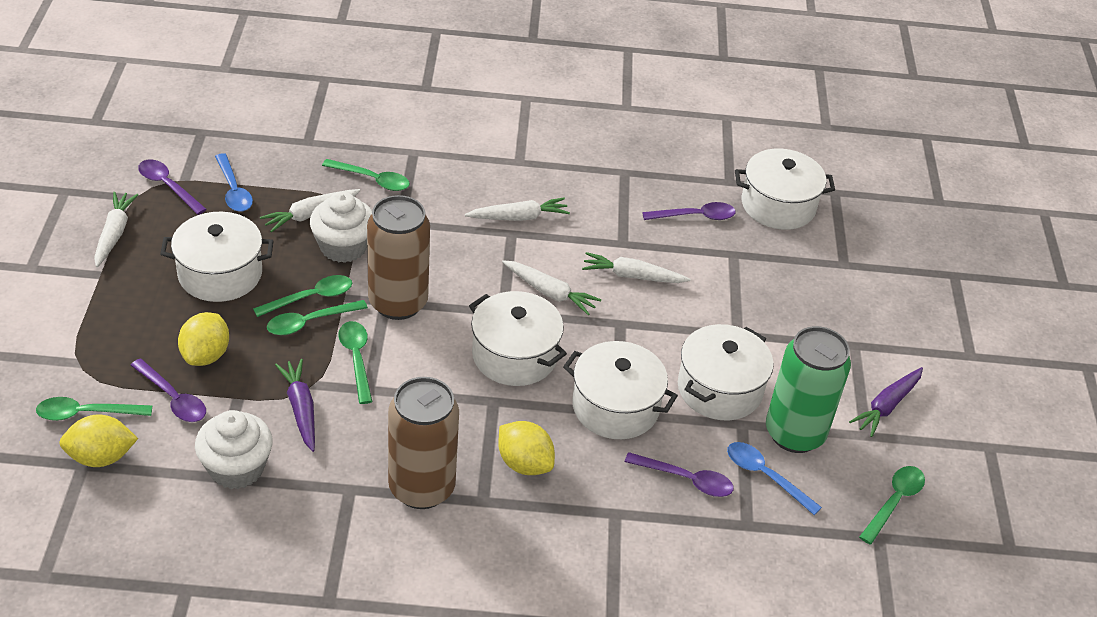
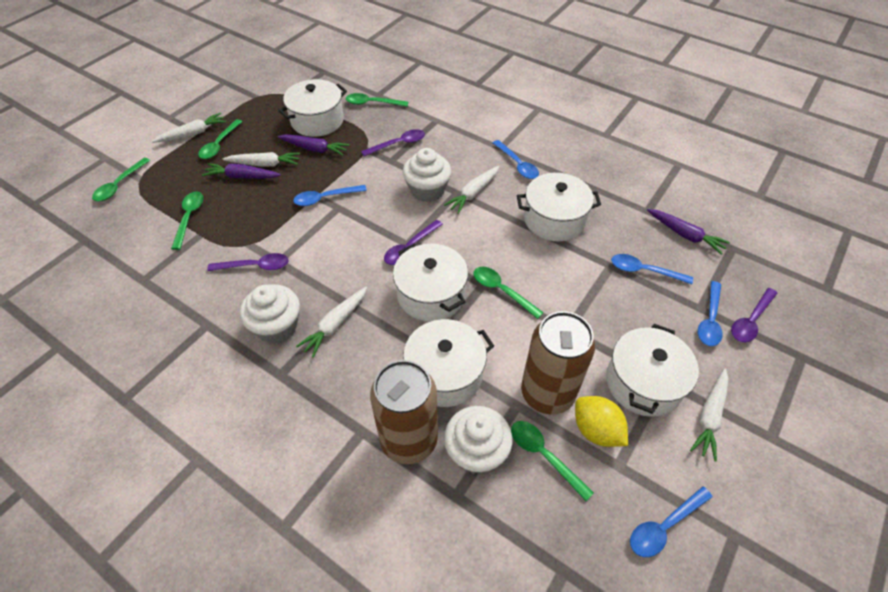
blue spoon: 2 -> 5
green can: 1 -> 0
purple carrot: 2 -> 3
white cupcake: 2 -> 3
yellow lemon: 3 -> 1

